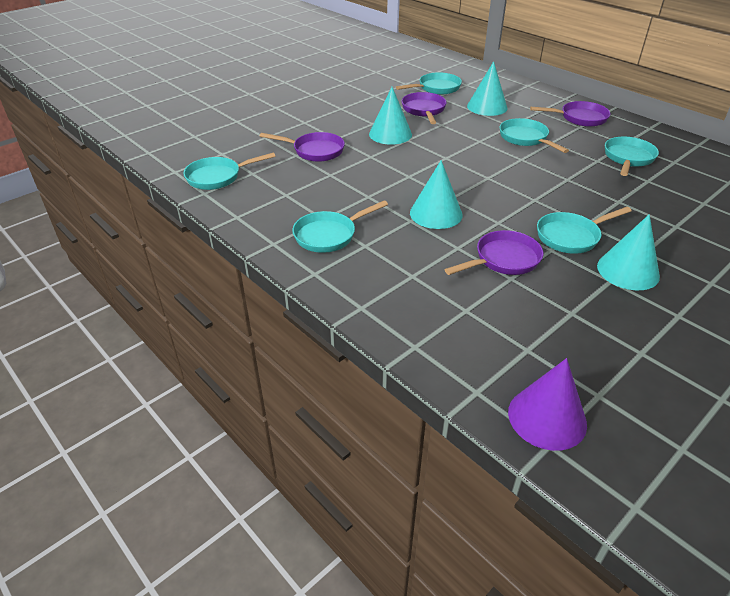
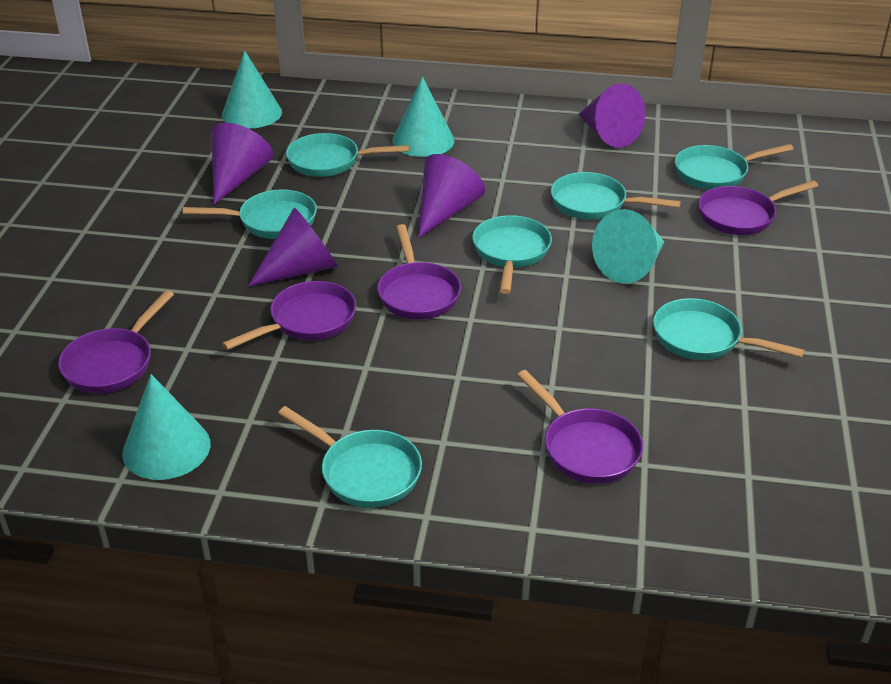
purple cone: 1 -> 4
purple pan: 4 -> 5
turquoise pan: 6 -> 7

